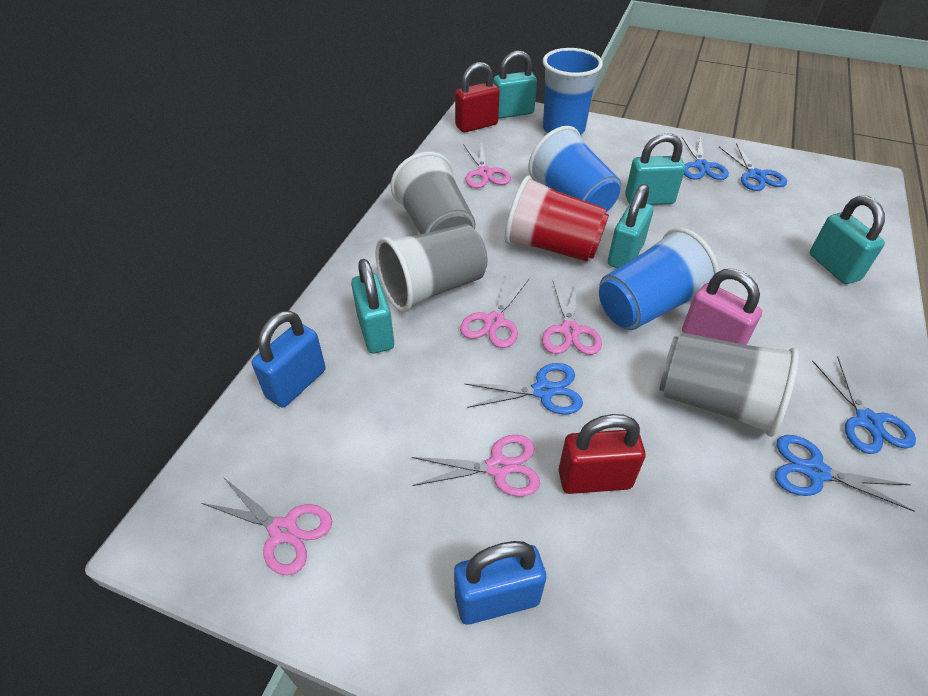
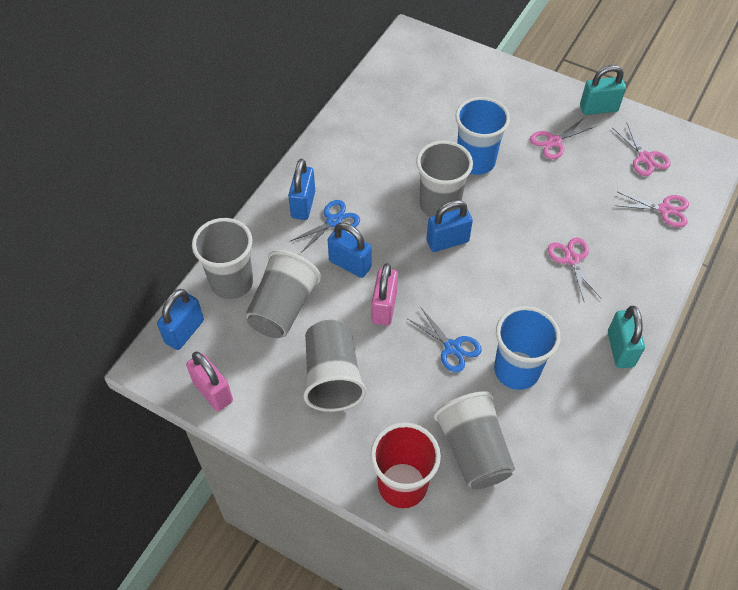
blue cup: 3 -> 2
blue padlock: 2 -> 4
blue scissors: 5 -> 2
grey cup: 3 -> 5
pink padlock: 1 -> 2
pink scissors: 5 -> 4
red padlock: 2 -> 0
turquoise padlock: 5 -> 2

